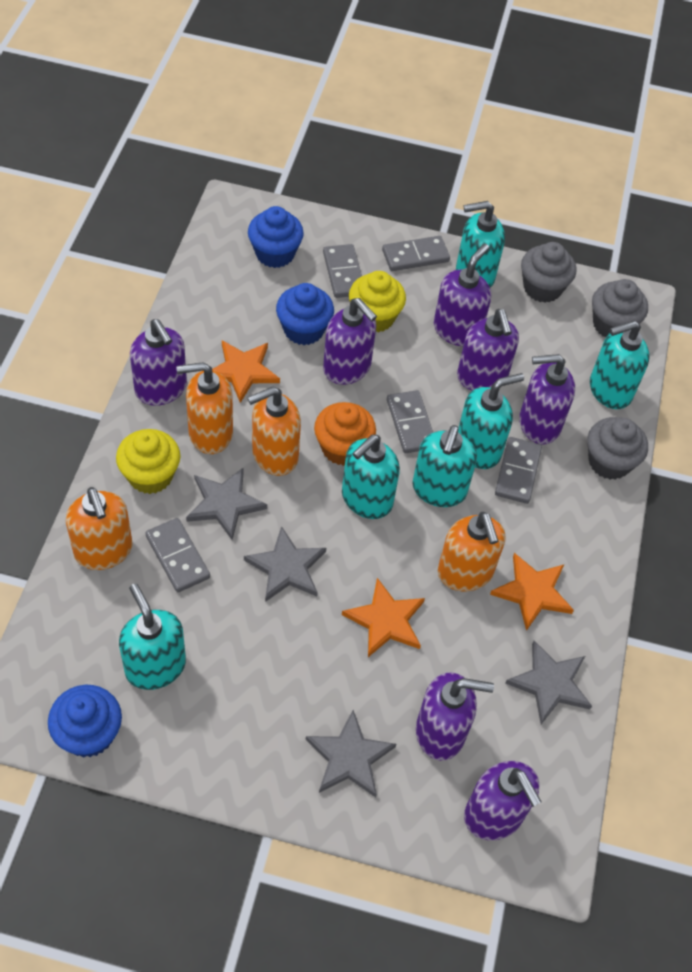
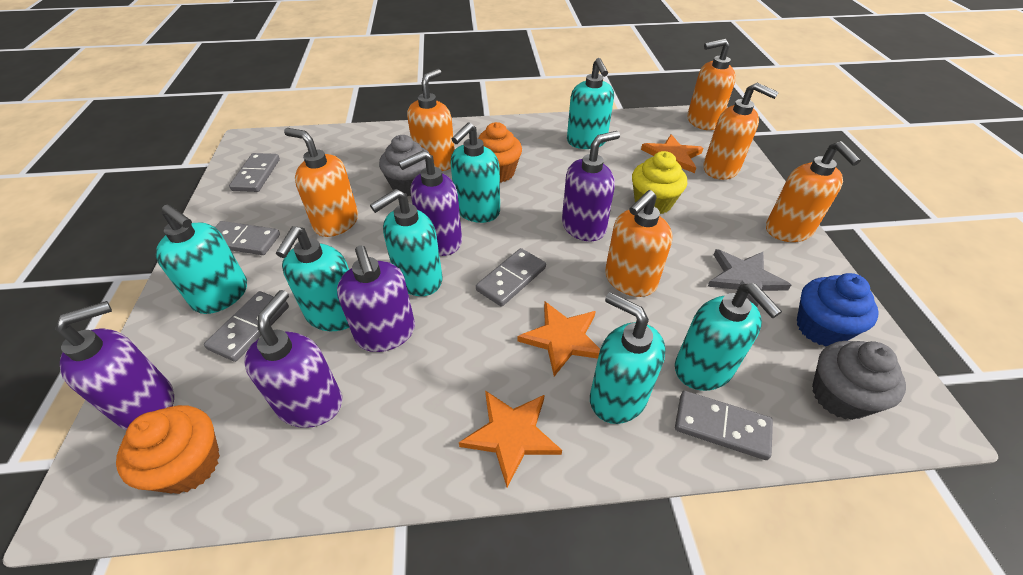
blue cupcake: 3 -> 1
grey cupcake: 3 -> 2
grey star: 4 -> 1
orange cupcake: 1 -> 2
orange soap dispenser: 4 -> 6
purple soap dispenser: 7 -> 5
turquoise soap dispenser: 6 -> 7
yellow cupcake: 2 -> 1

